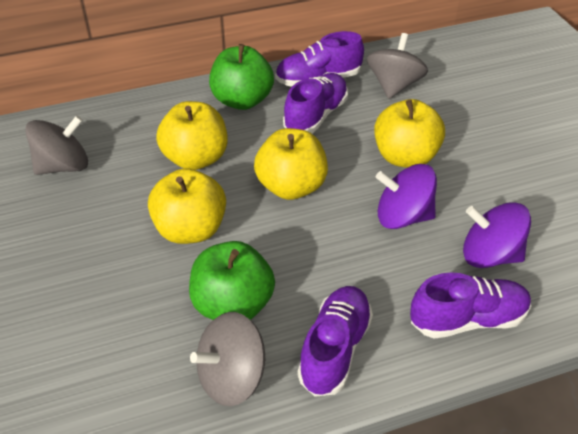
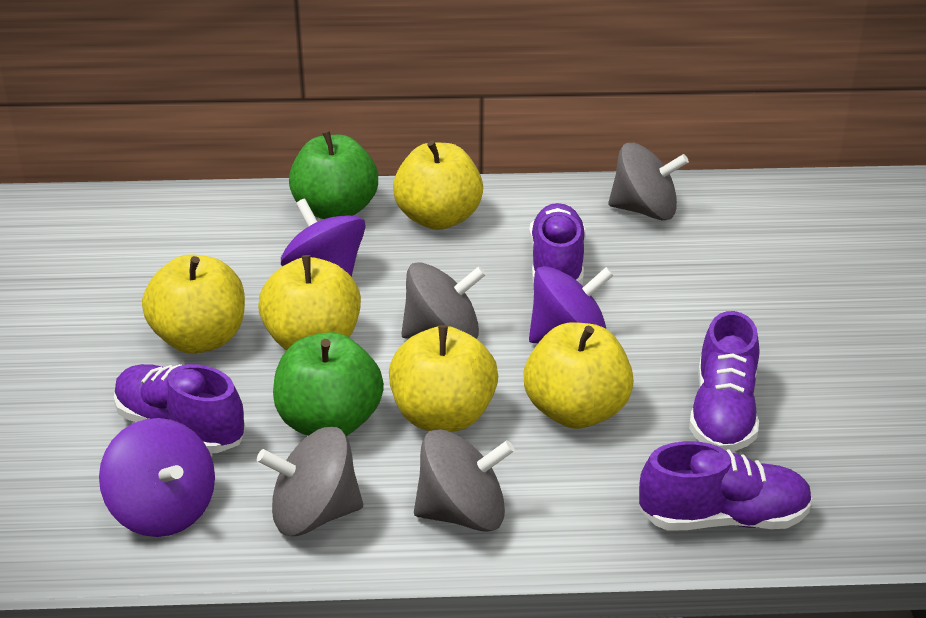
grey spinning top: 3 -> 4
purple spinning top: 2 -> 3
yellow apple: 4 -> 5

